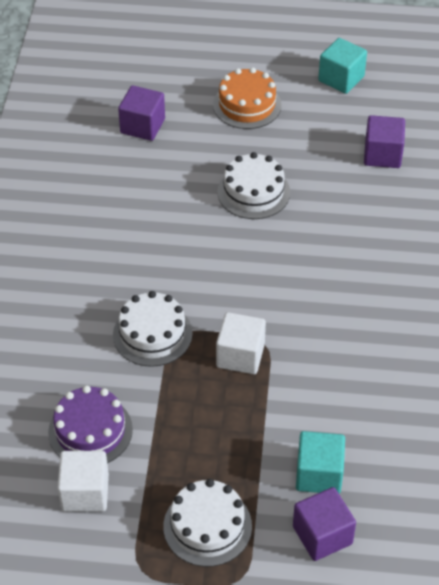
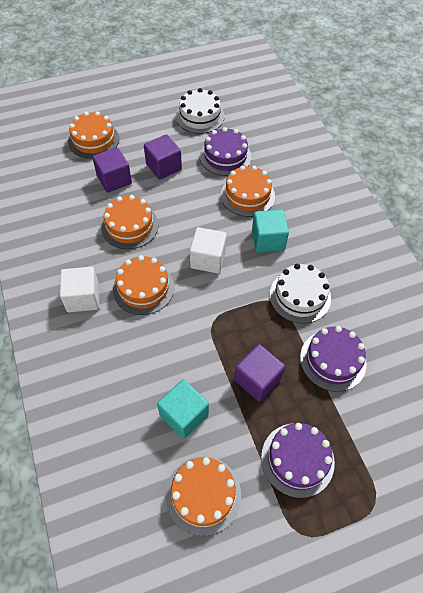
orange cake: 1 -> 5
purple cake: 1 -> 3
white cake: 3 -> 2

